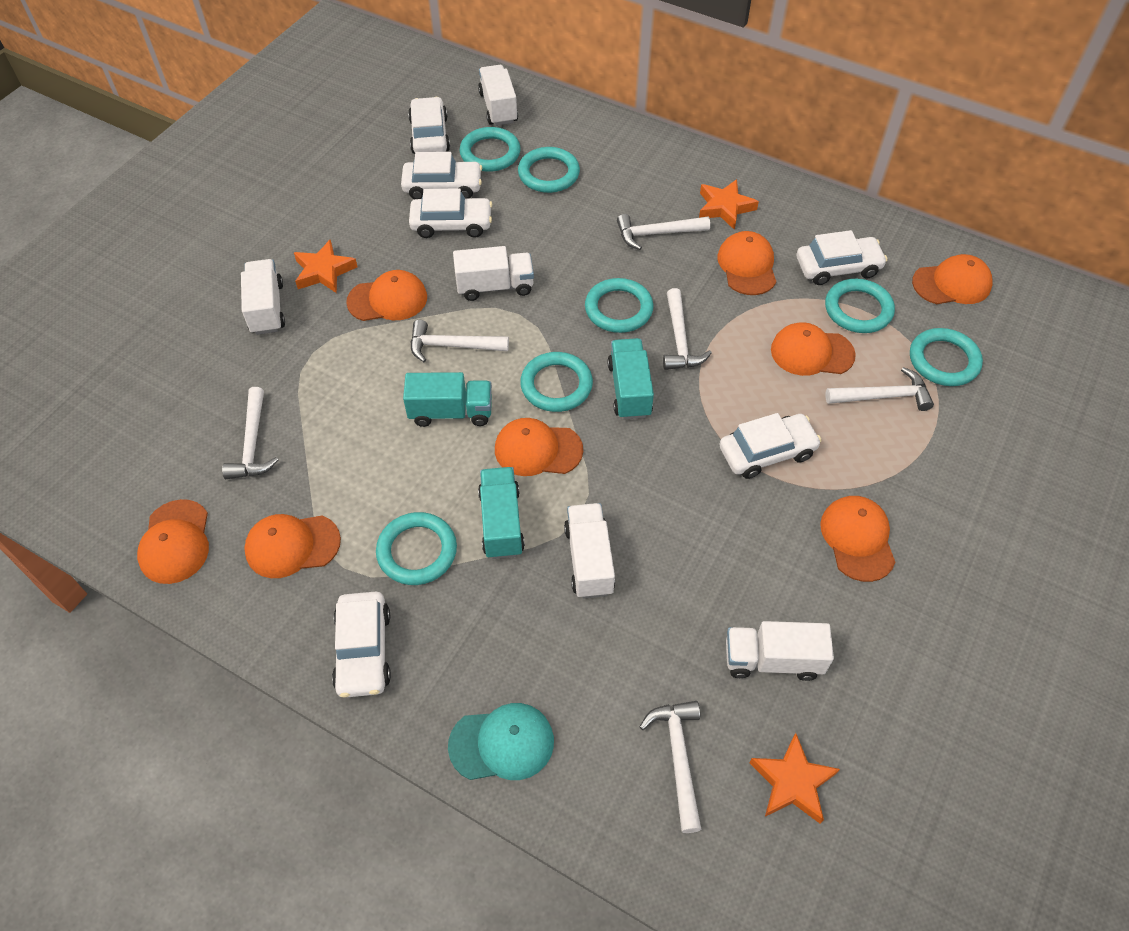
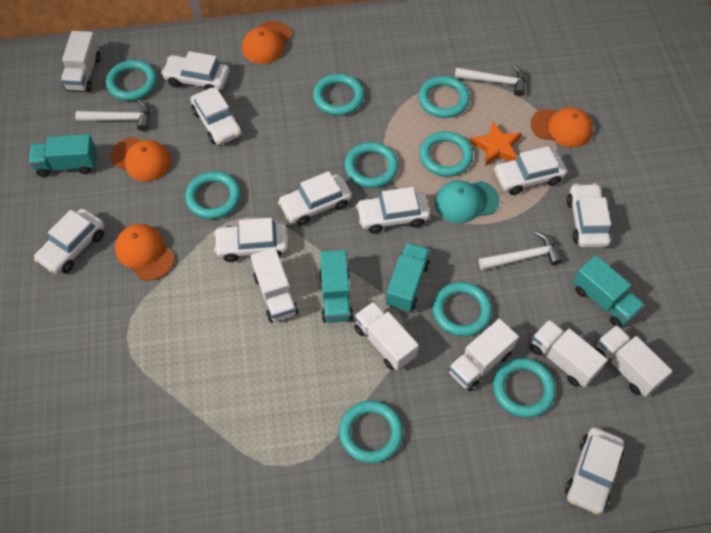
orange cap: 8 -> 4
orange star: 3 -> 1
turquoise ring: 7 -> 9
turquoise truck: 3 -> 4
white car: 6 -> 9
white hammer: 6 -> 3
white truck: 5 -> 6

